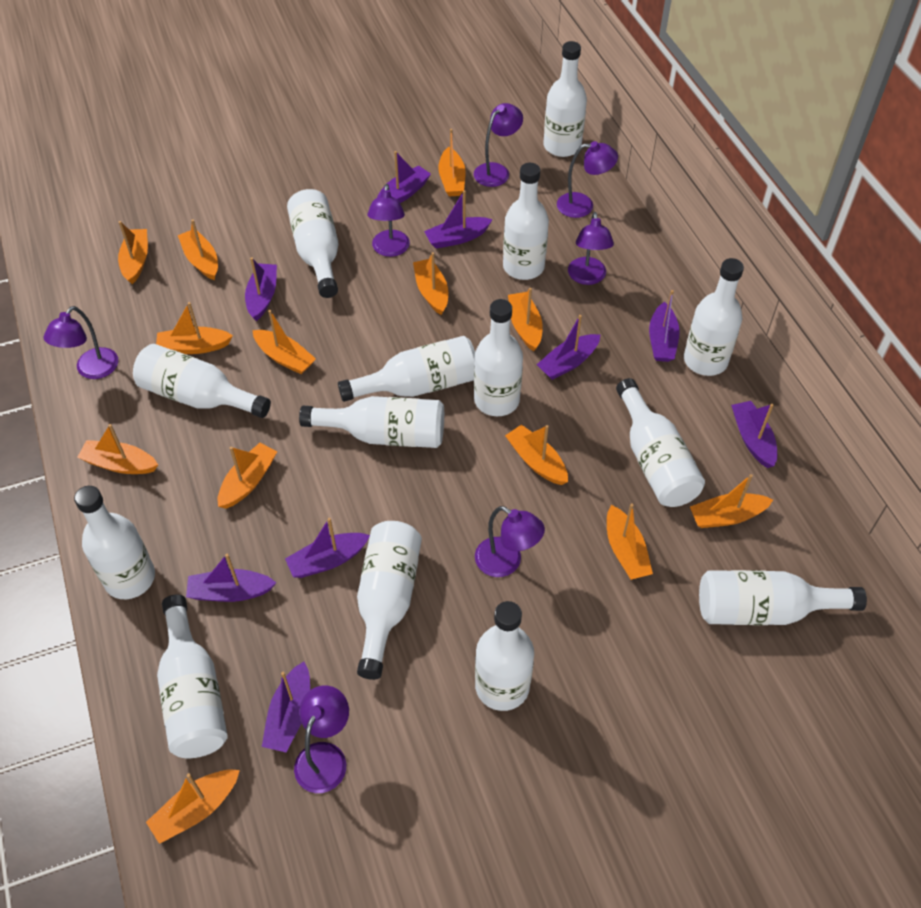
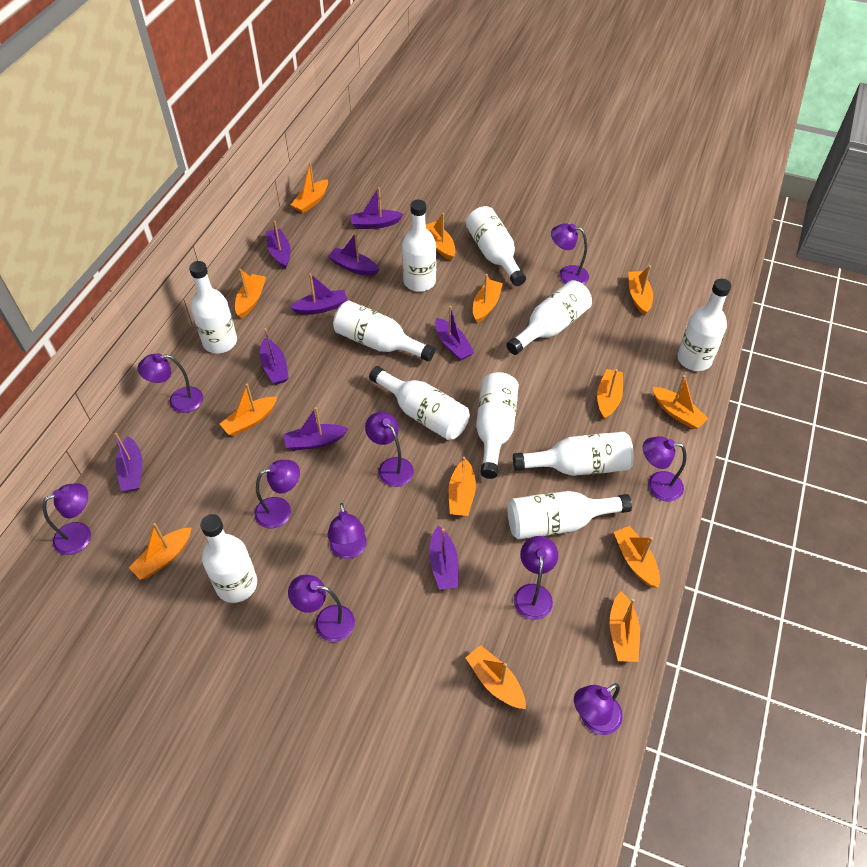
purple lamp: 7 -> 10
white bottle: 14 -> 11

